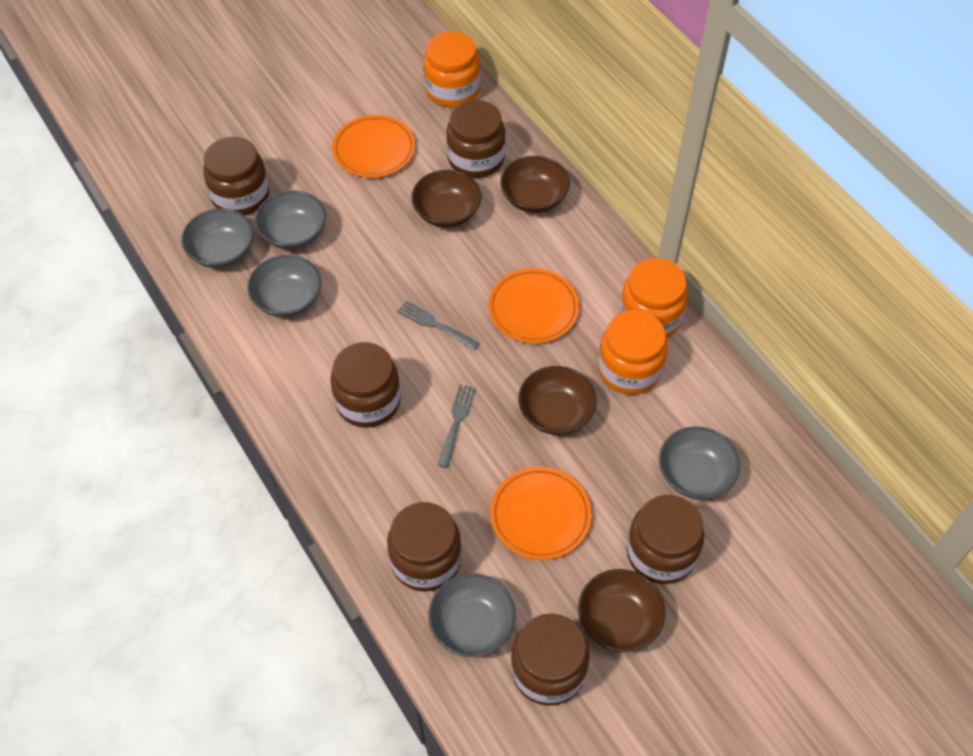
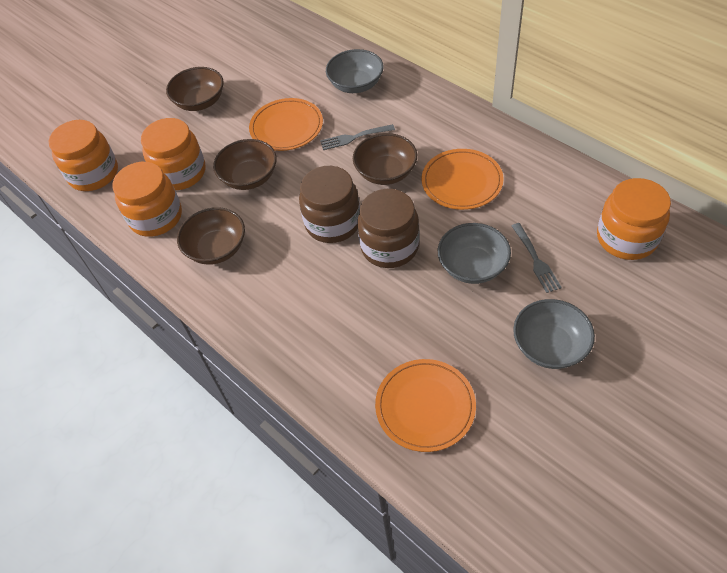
brown jar: 6 -> 2
grey bowl: 5 -> 3
orange jar: 3 -> 4

